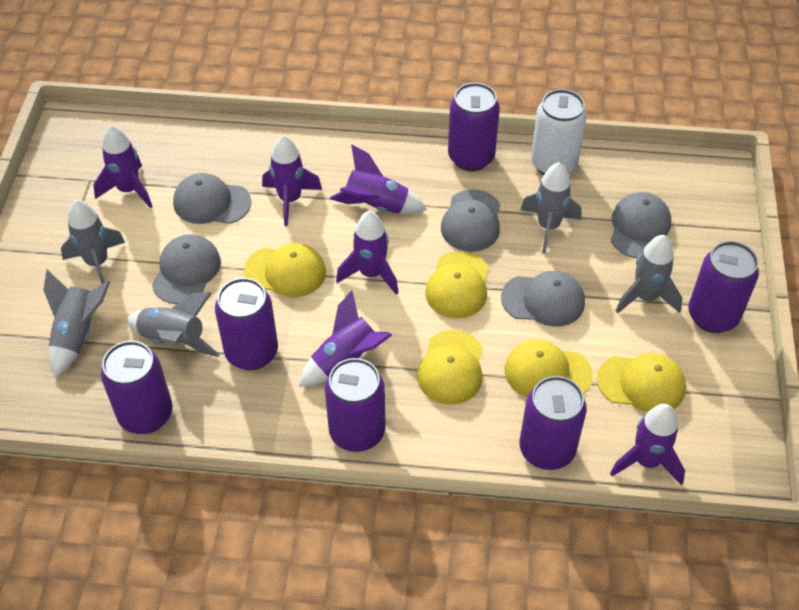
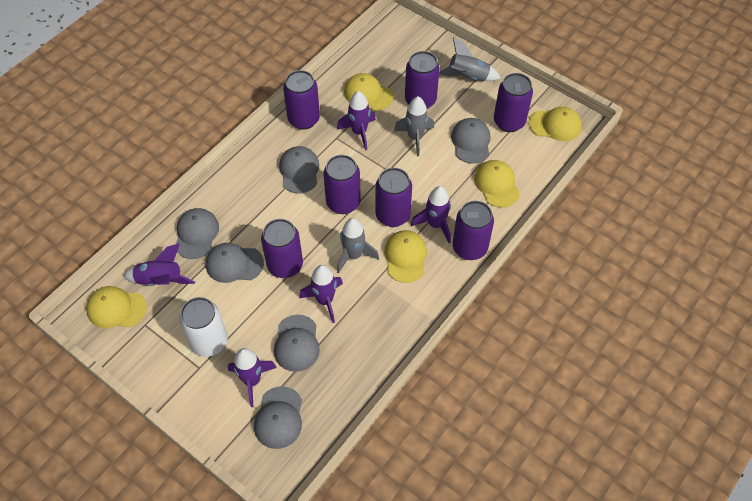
grey cap: 5 -> 6
grey rocket: 5 -> 3
purple can: 6 -> 7
purple rocket: 6 -> 5

